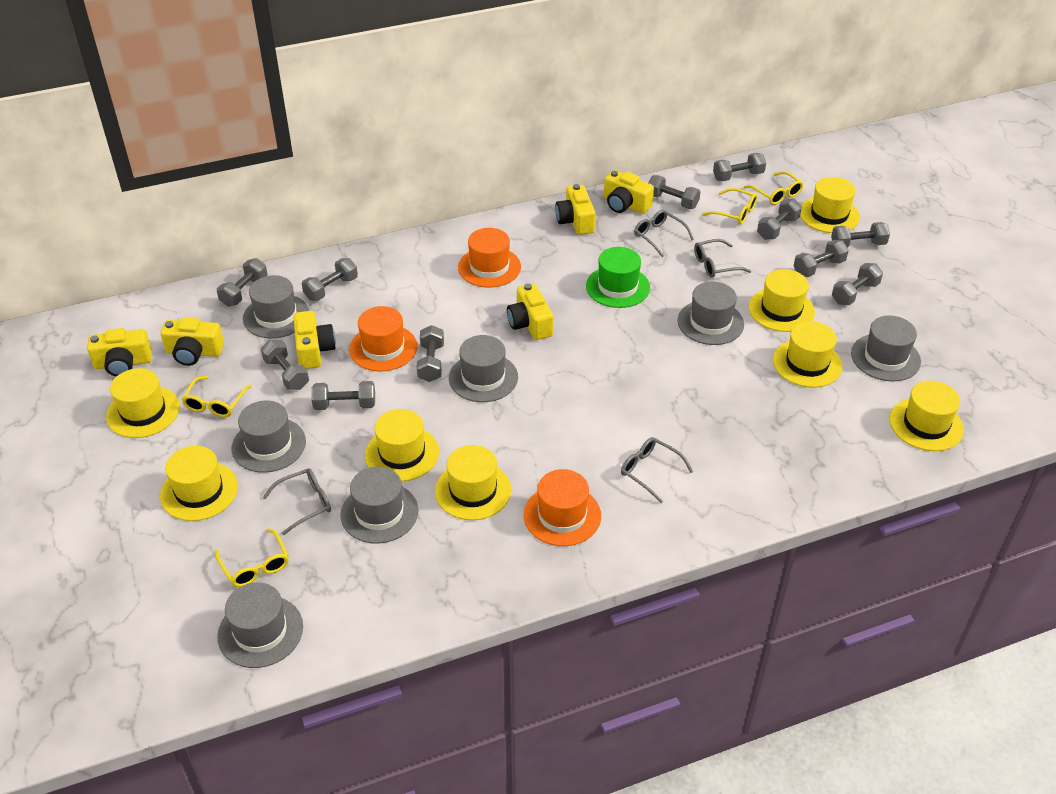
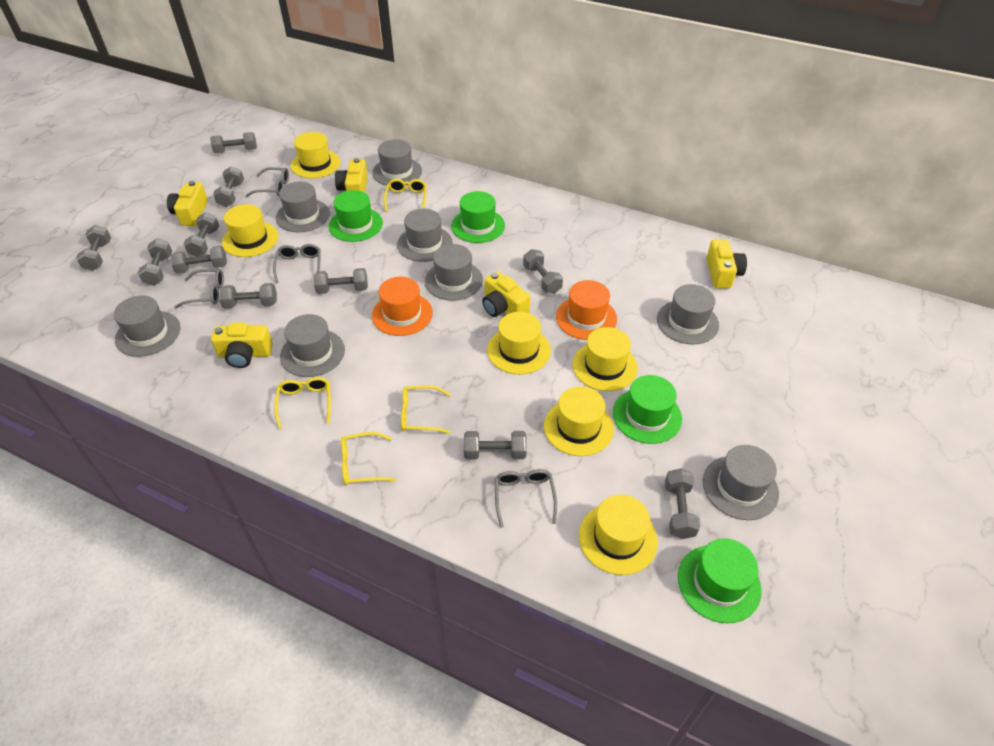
green hat: 1 -> 4
grey hat: 7 -> 8
orange hat: 3 -> 2
yellow camera: 6 -> 5
yellow hat: 8 -> 6

